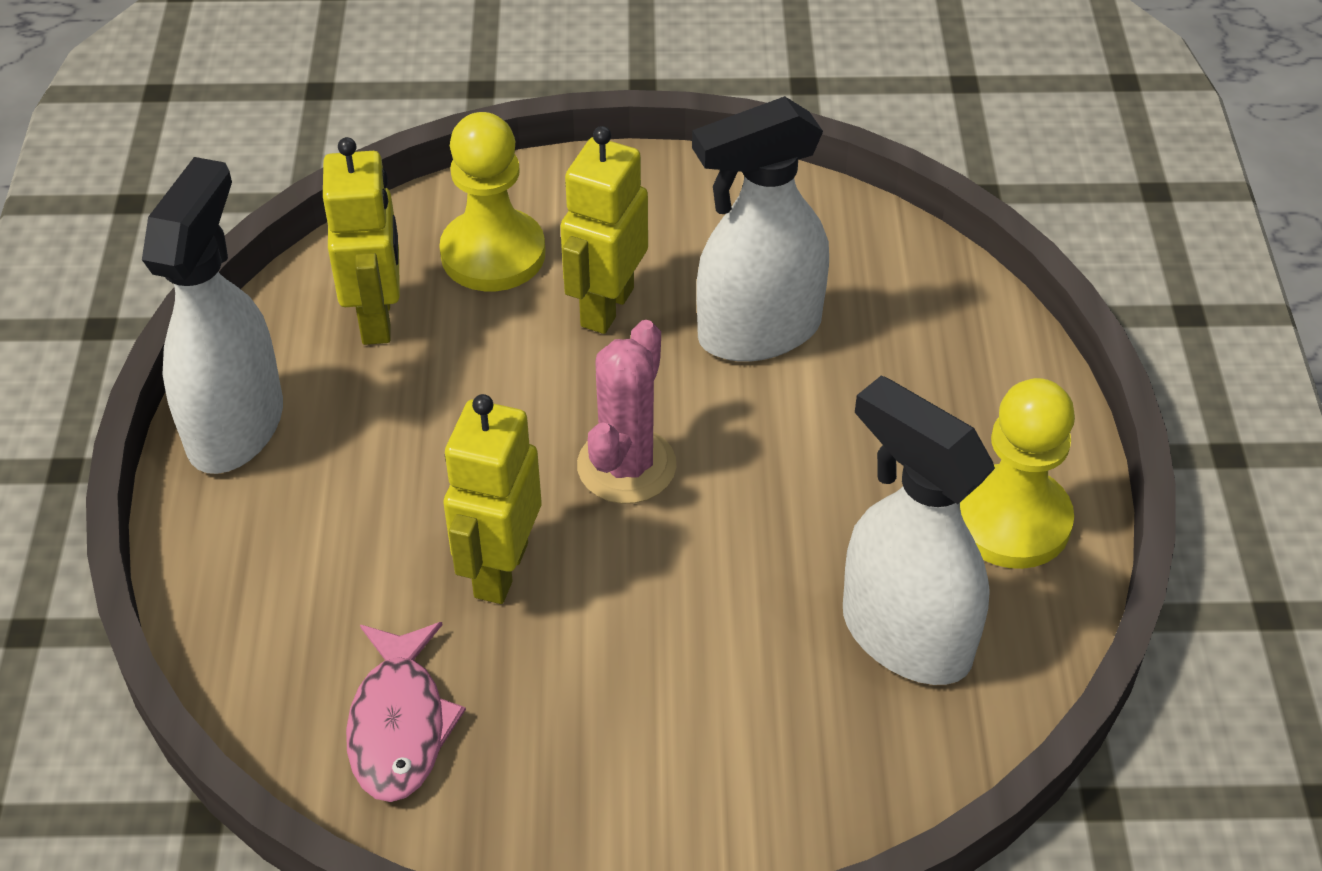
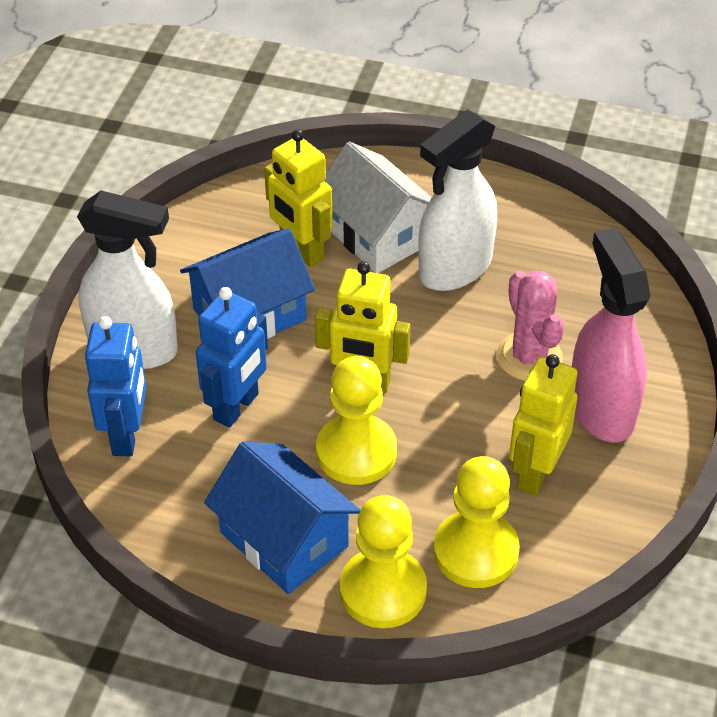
blue house: 0 -> 2
blue robot: 0 -> 2
pink fish: 1 -> 0
pink spray bottle: 0 -> 1
white house: 0 -> 1
white spray bottle: 3 -> 2
yellow pawn: 2 -> 3

